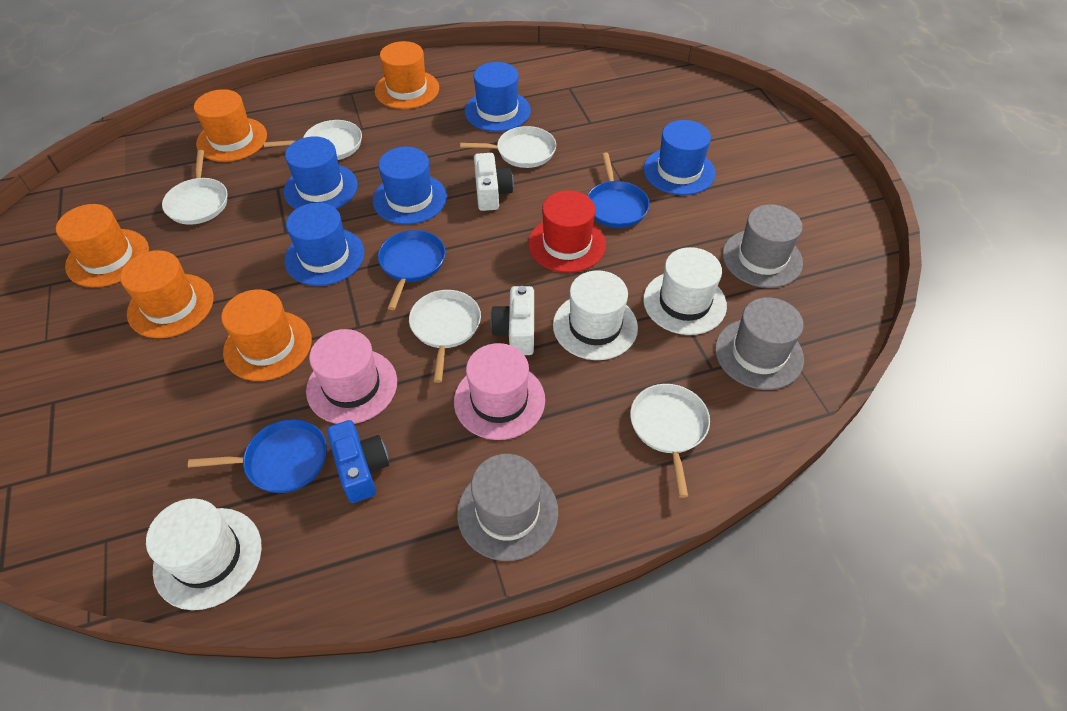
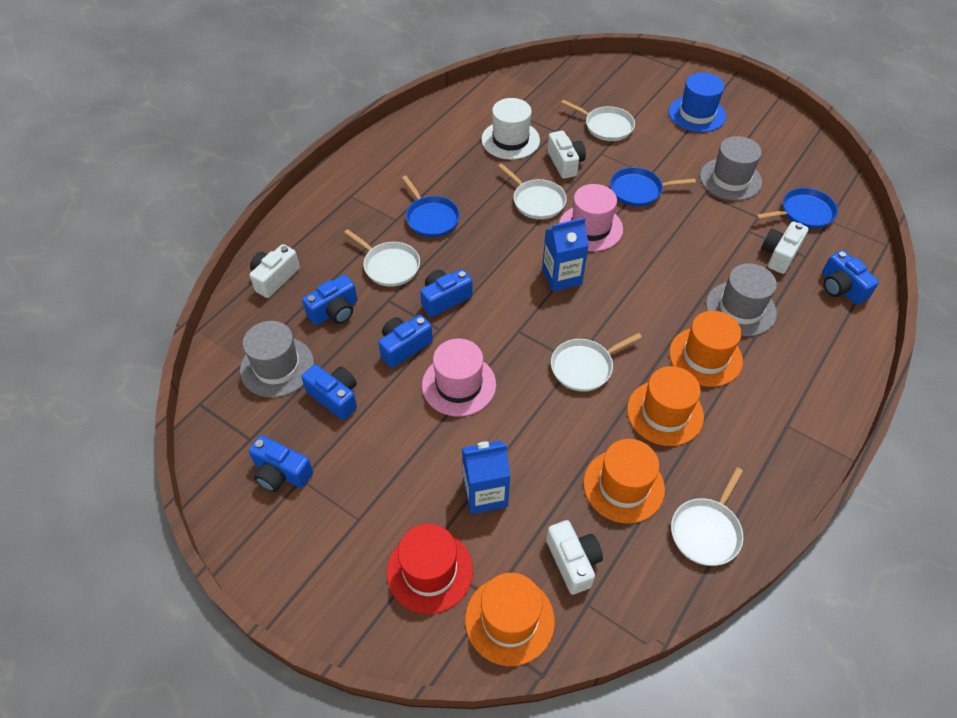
blue camera: 1 -> 6
blue carton: 0 -> 2
blue hat: 5 -> 1
orange hat: 5 -> 4
white camera: 2 -> 4
white hat: 3 -> 1

